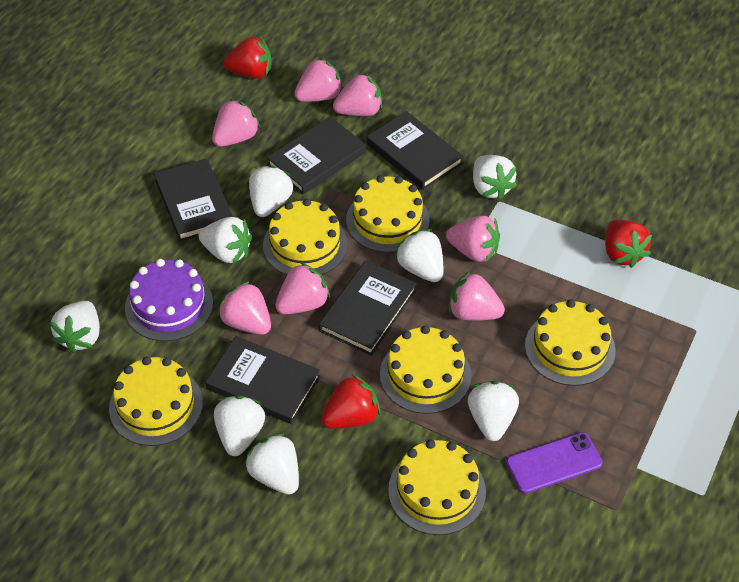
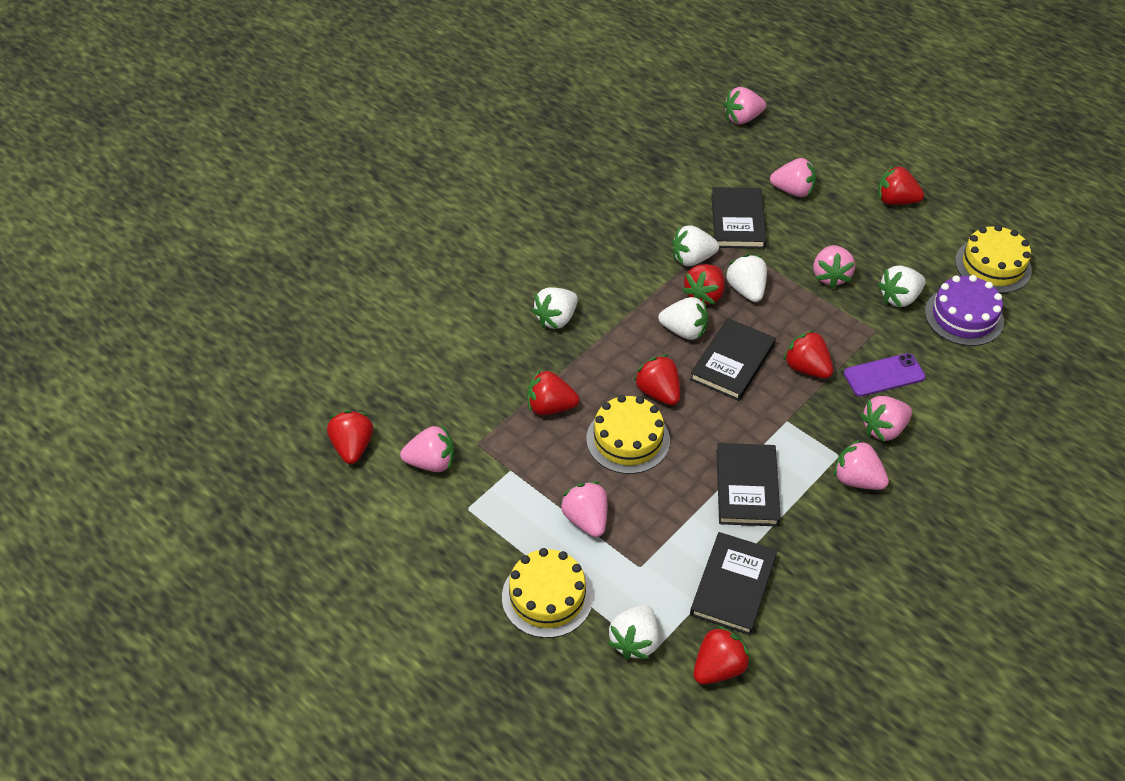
black book: 5 -> 4
red strawberry: 3 -> 7
white strawberry: 8 -> 6
yellow cake: 6 -> 3

